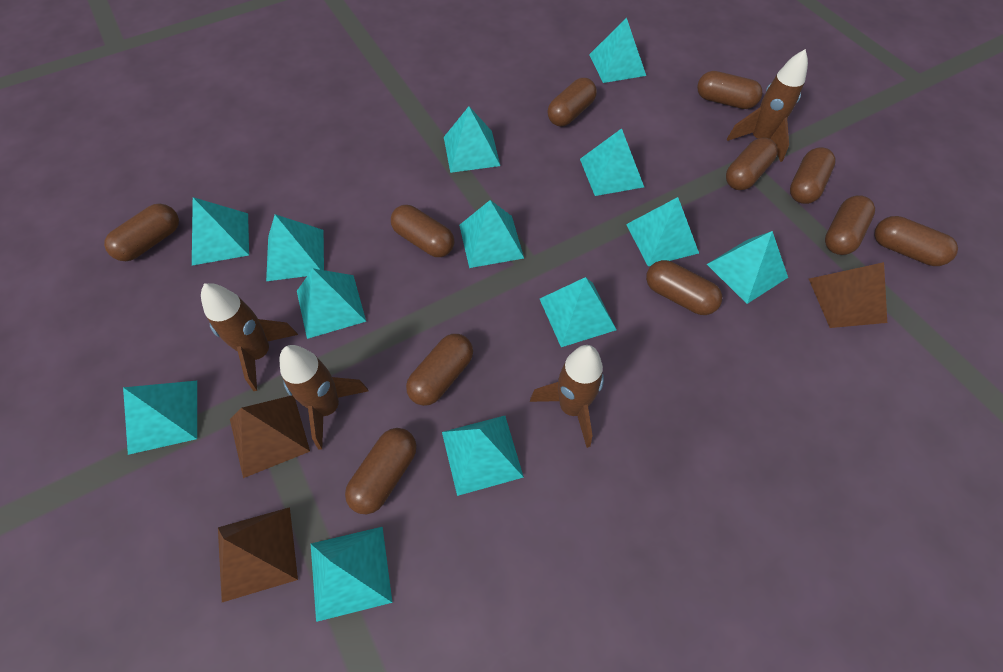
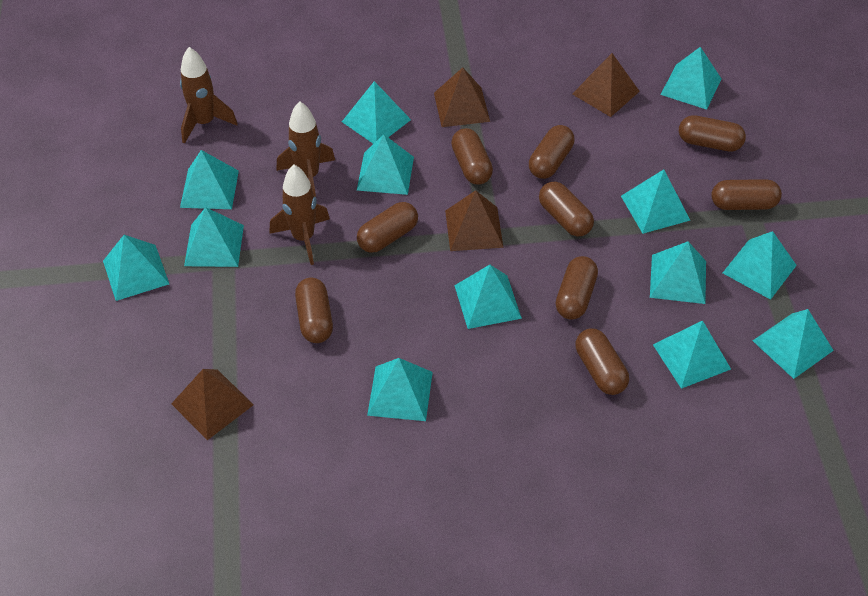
brown capsule: 11 -> 9
brown pyramid: 3 -> 4
brown rocket: 4 -> 3

